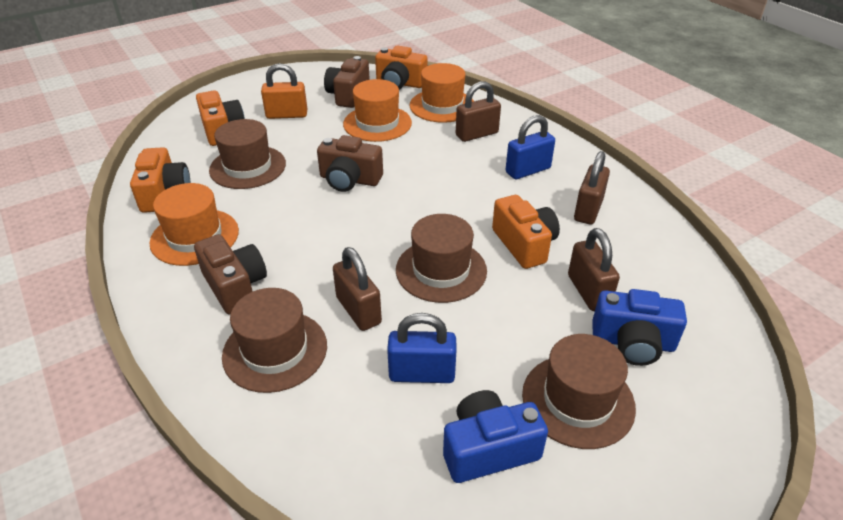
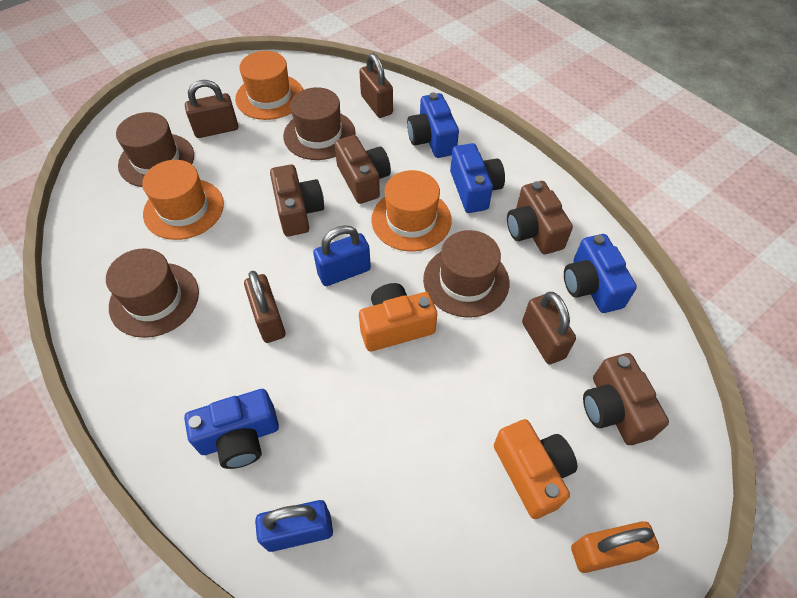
blue camera: 2 -> 4
brown camera: 3 -> 4
orange camera: 4 -> 2

